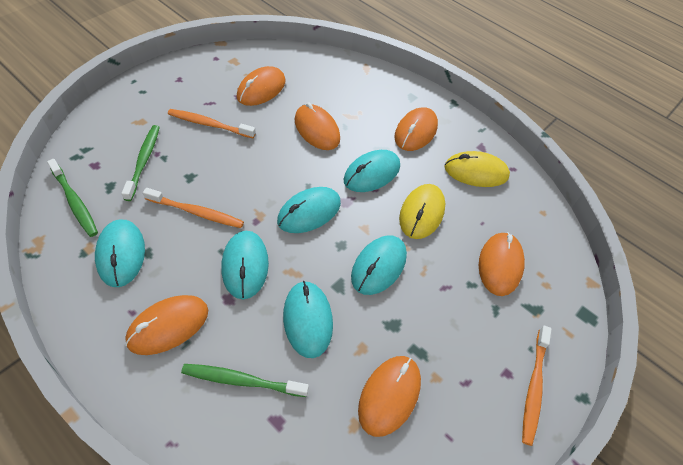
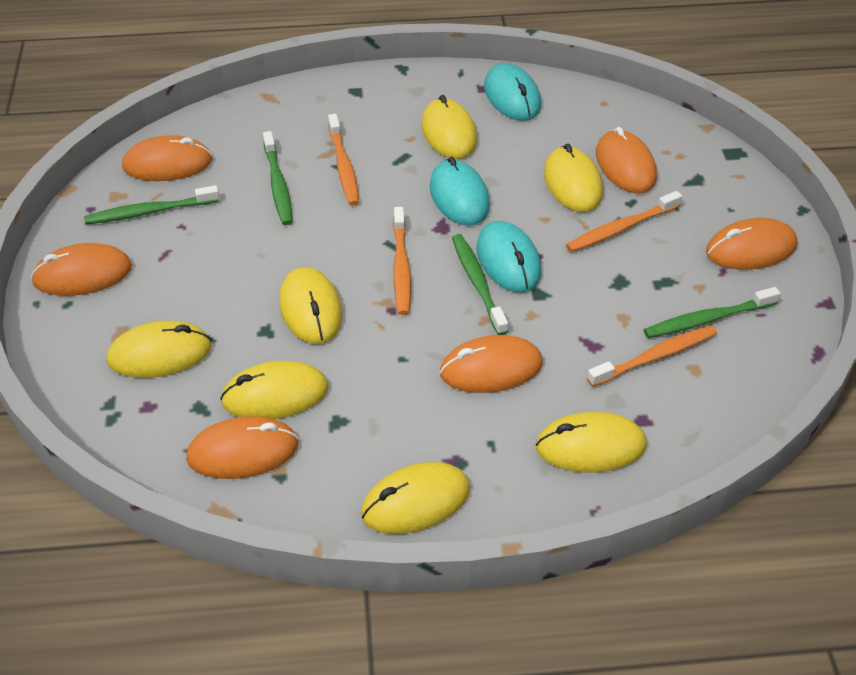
green toothbrush: 3 -> 4
orange toothbrush: 3 -> 4
turquoise mouse: 6 -> 3
yellow mouse: 2 -> 7

